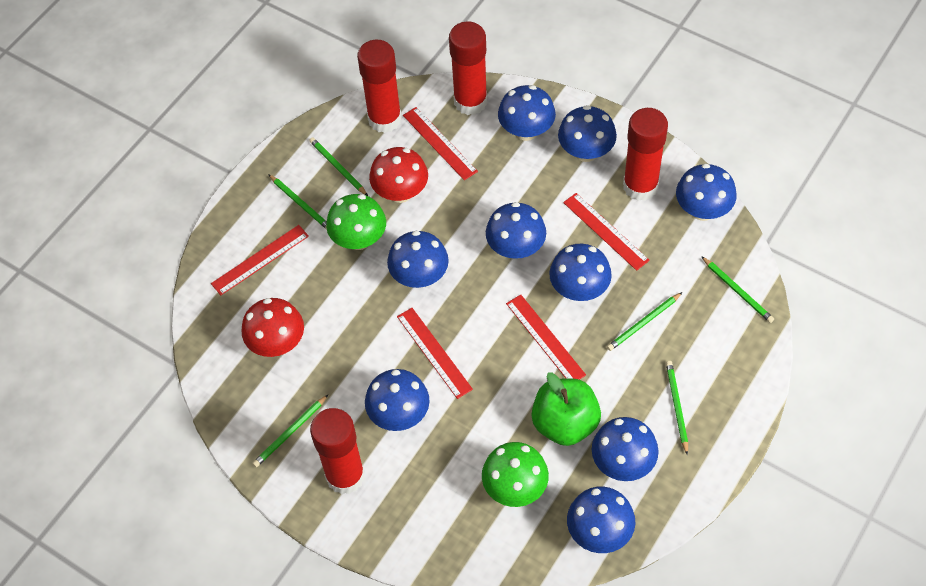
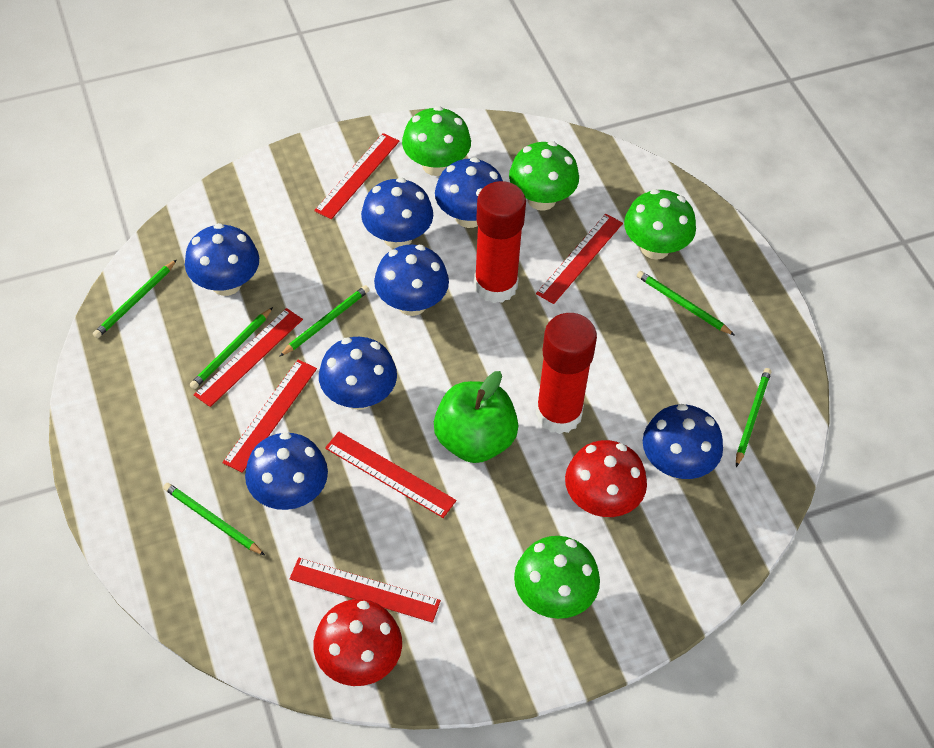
blue mushroom: 9 -> 7
green mushroom: 2 -> 4
red glue stick: 4 -> 2
red ruler: 5 -> 6

